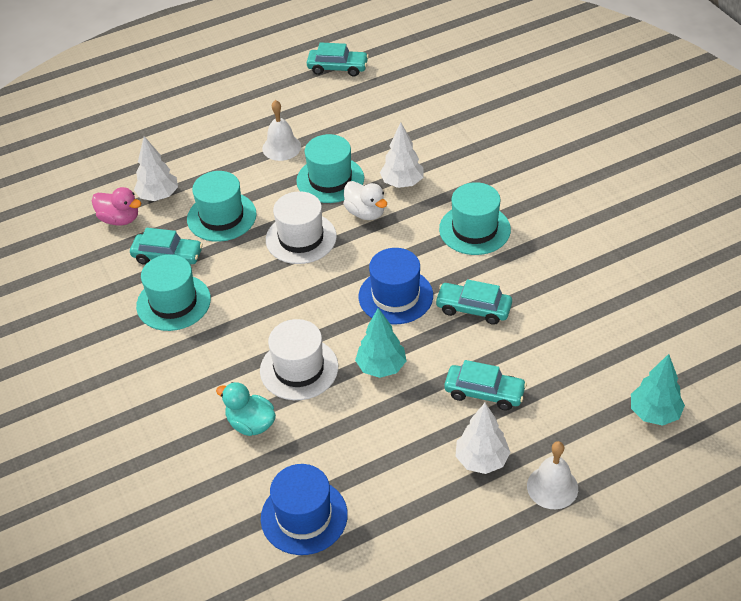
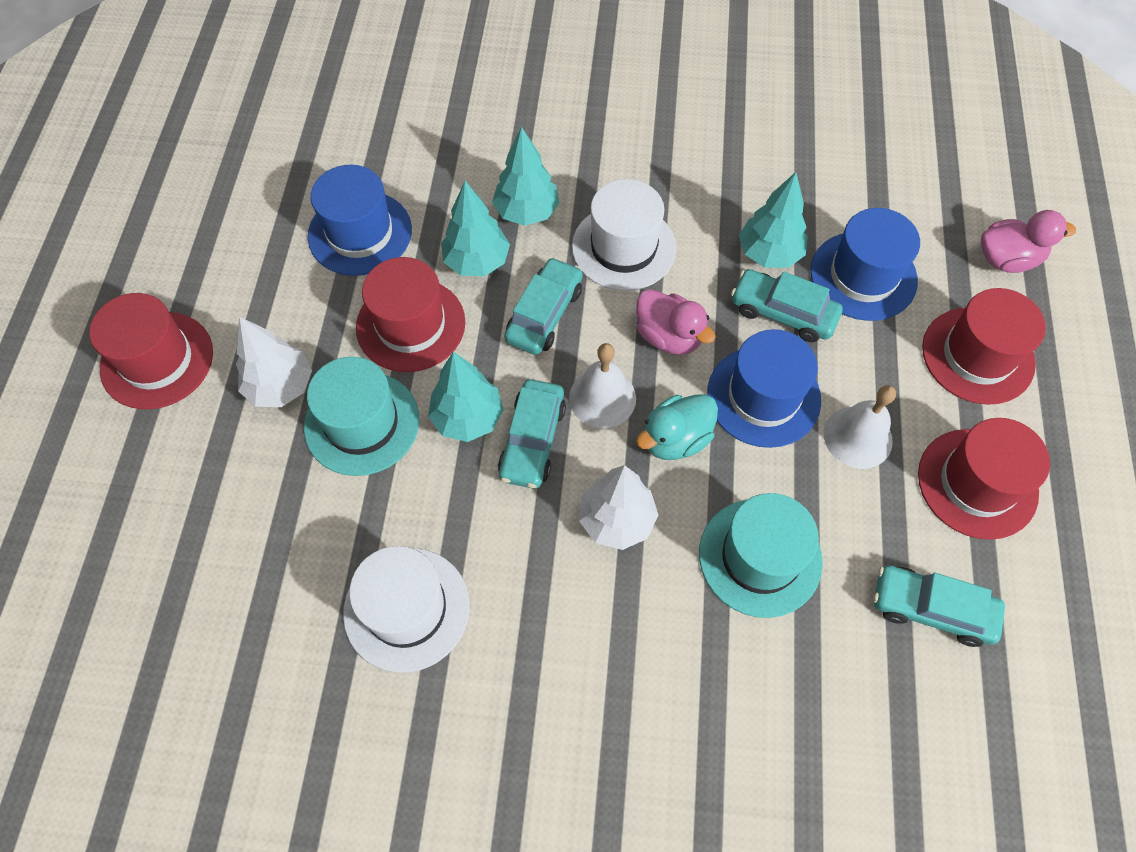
blue hat: 2 -> 3
pink duck: 1 -> 2
red hat: 0 -> 4
turquoise hat: 4 -> 2
turquoise tree: 2 -> 4
white duck: 1 -> 0
white tree: 3 -> 2

